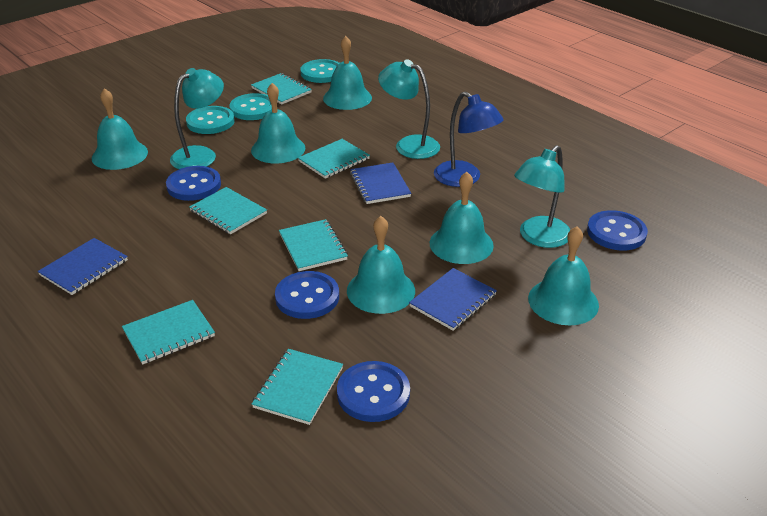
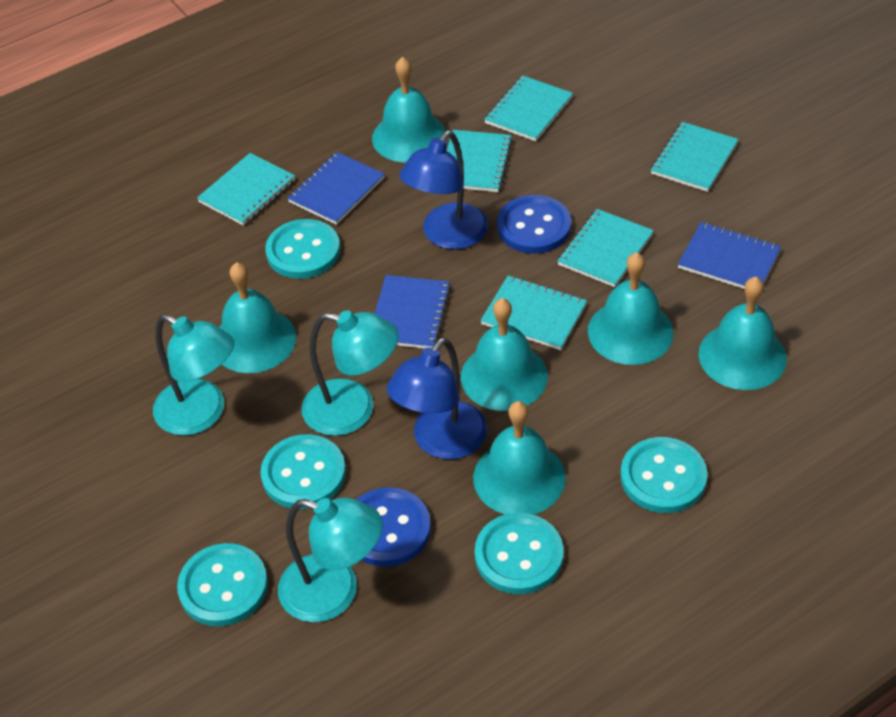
blue button: 4 -> 2
blue lamp: 1 -> 2
turquoise button: 3 -> 5

